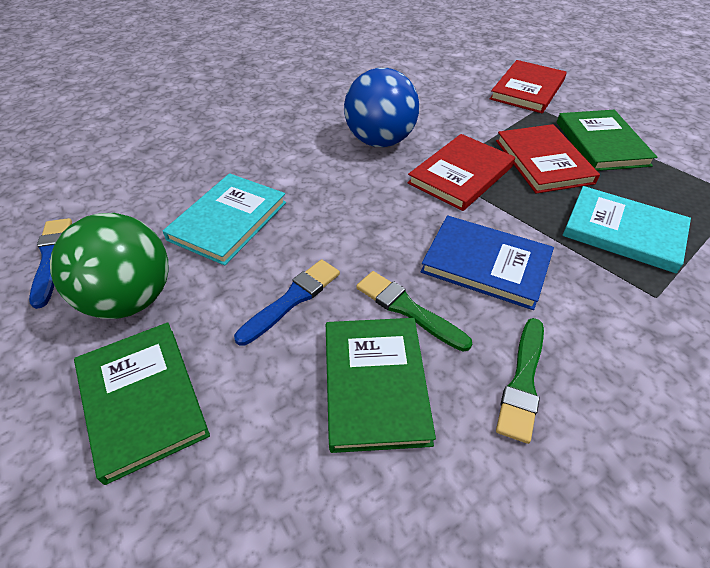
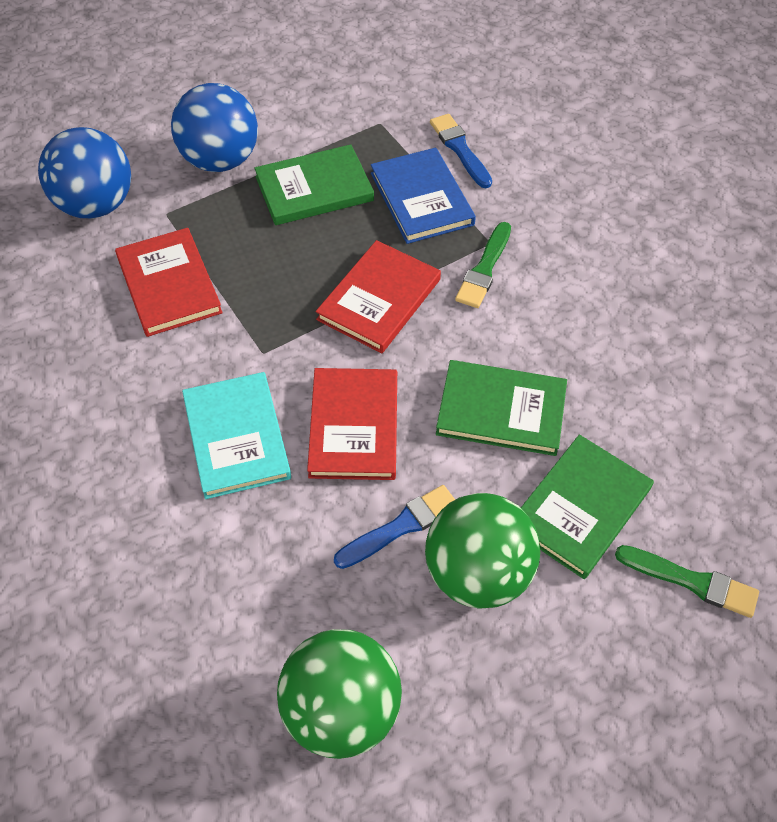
blue ball: 1 -> 2
green ball: 1 -> 2
turquoise book: 2 -> 1

